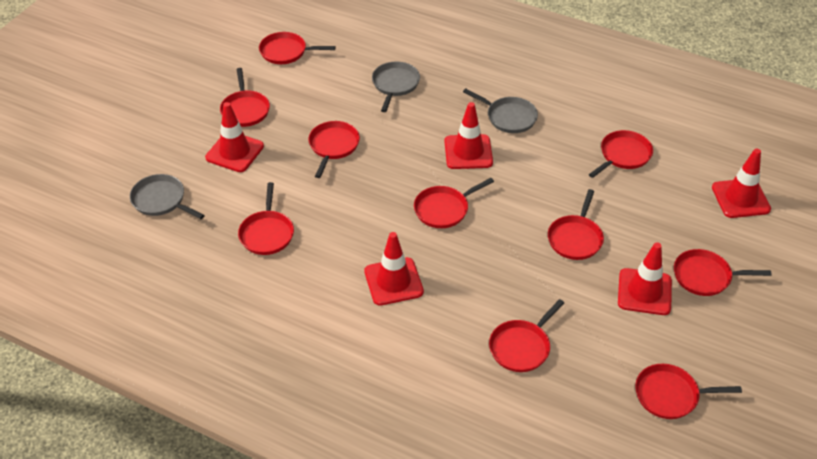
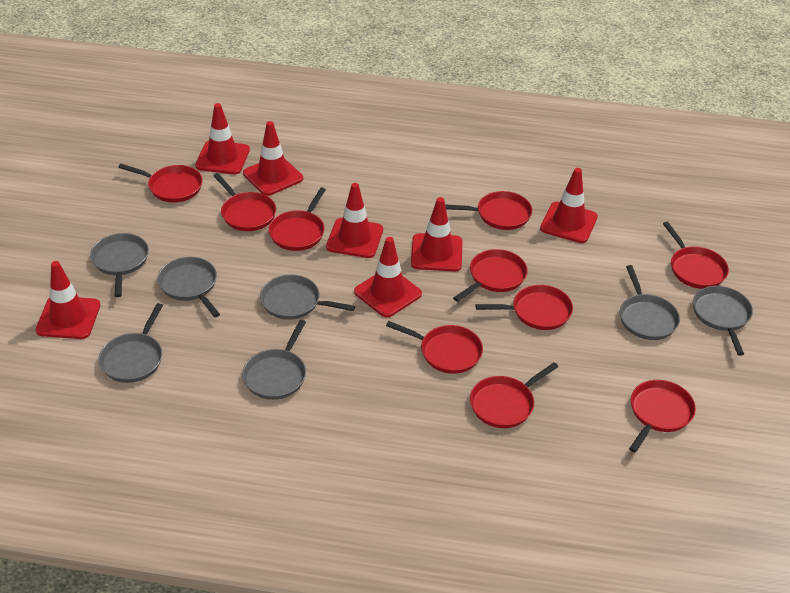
grey pan: 3 -> 7
red traffic cone: 5 -> 7

